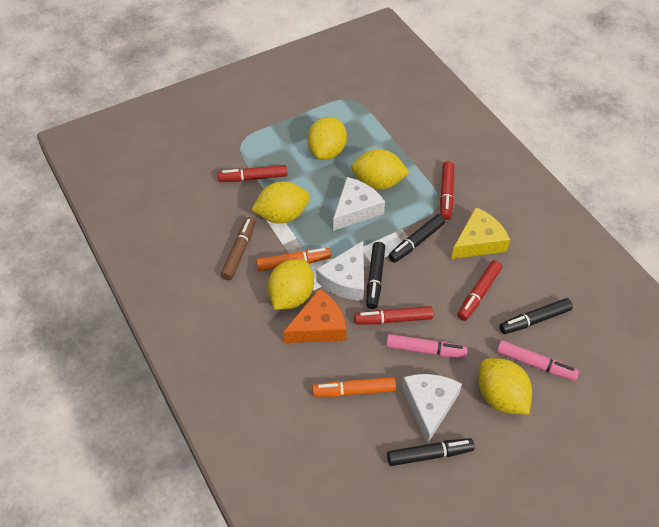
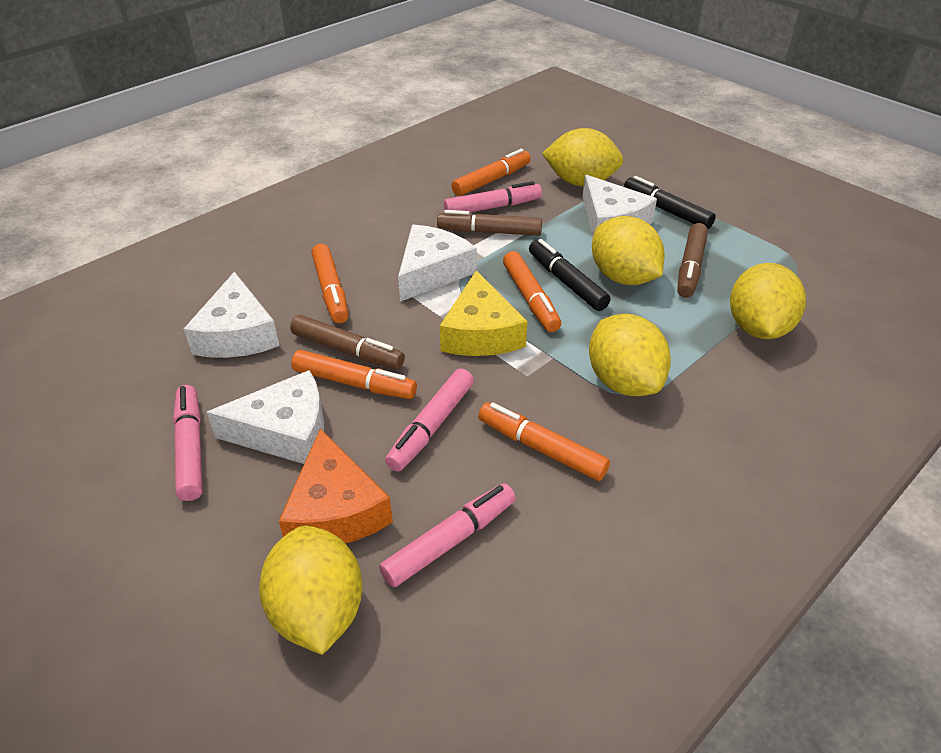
black marker: 4 -> 2
brown marker: 1 -> 3
orange marker: 2 -> 5
pink marker: 2 -> 4
red marker: 4 -> 0
white cheese: 3 -> 4

